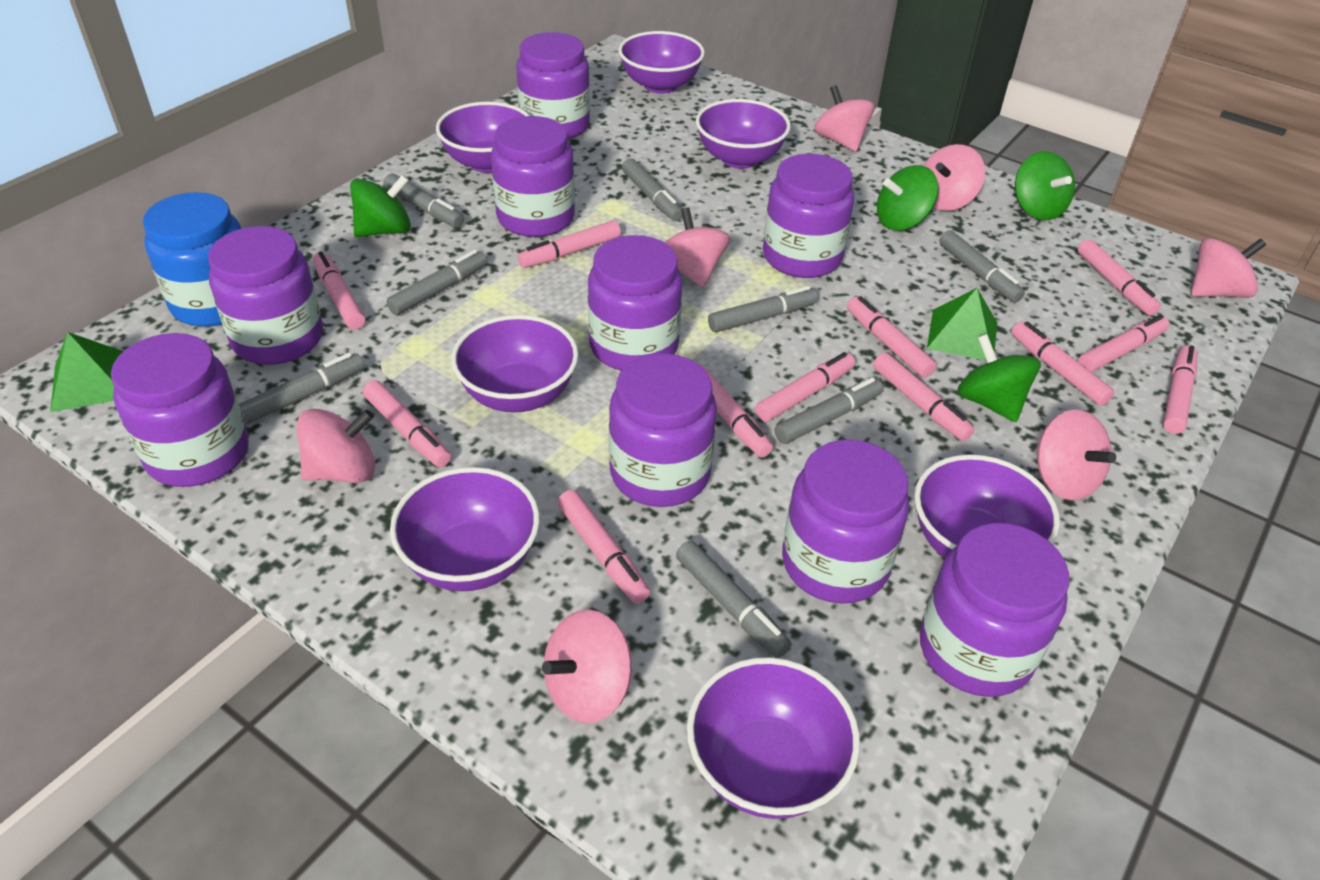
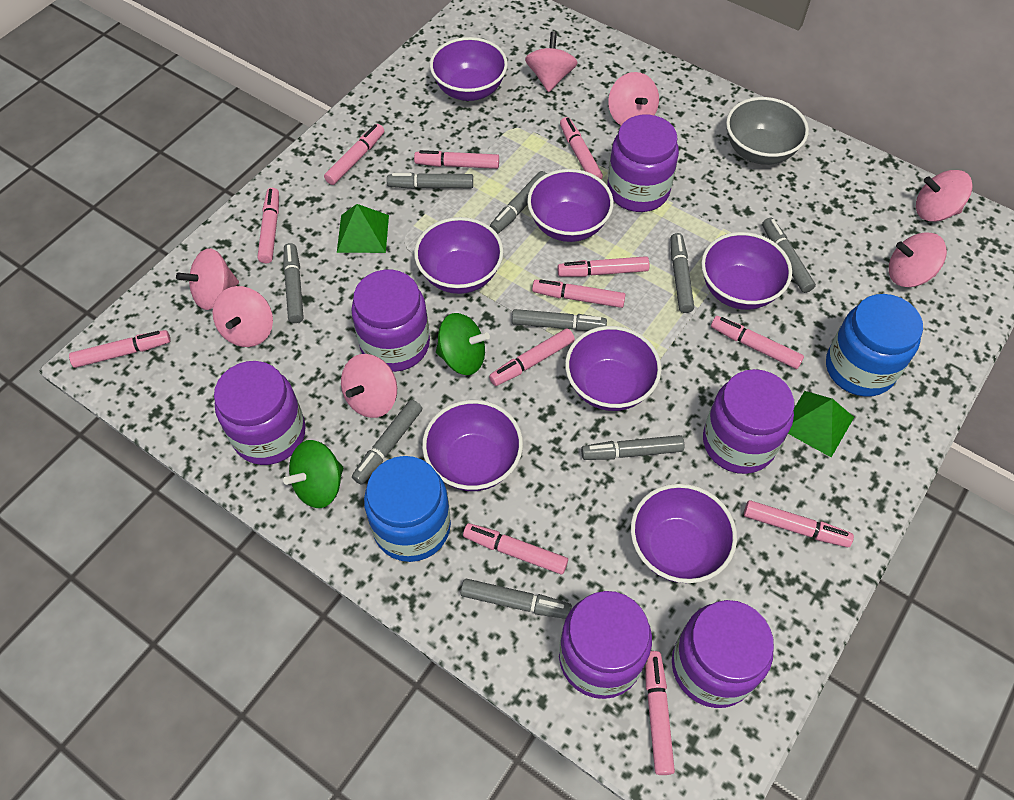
blue jar: 1 -> 2
green spinning top: 4 -> 2
grey bowl: 0 -> 1
grey marker: 8 -> 9
purple jar: 9 -> 6

